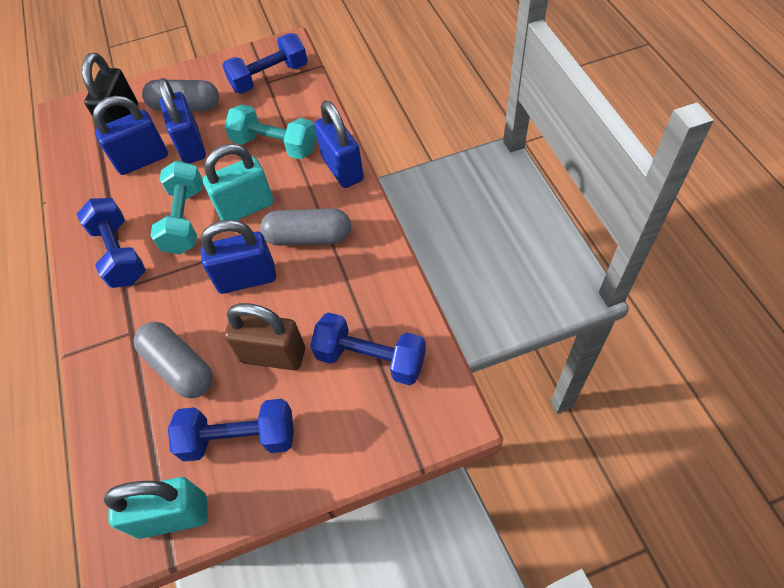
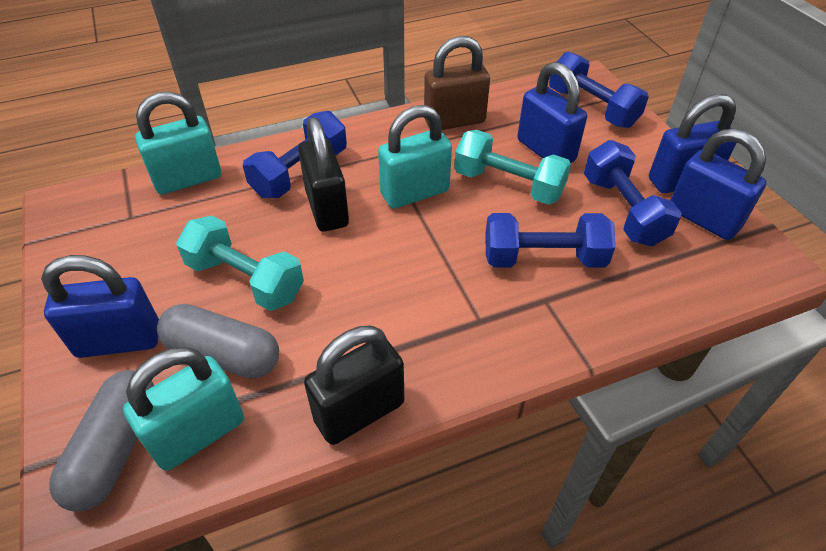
black padlock: 1 -> 2
grey capsule: 3 -> 2
turquoise padlock: 2 -> 3

